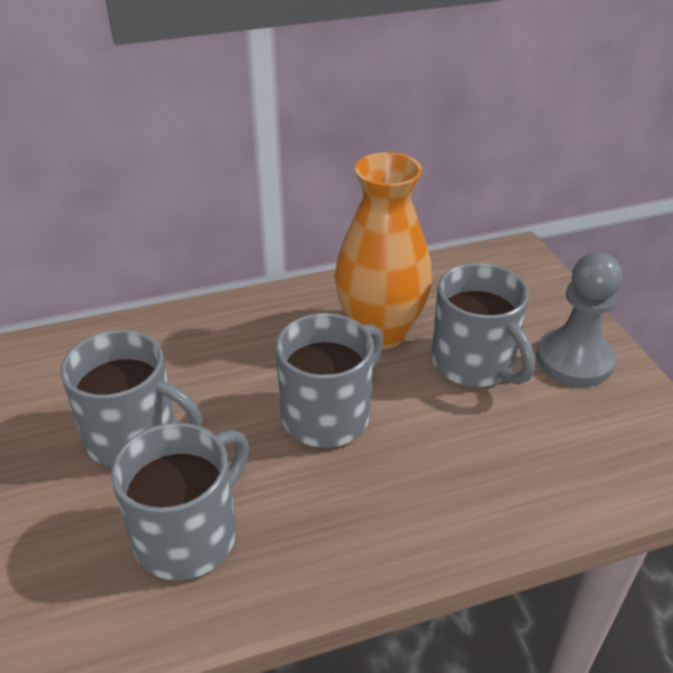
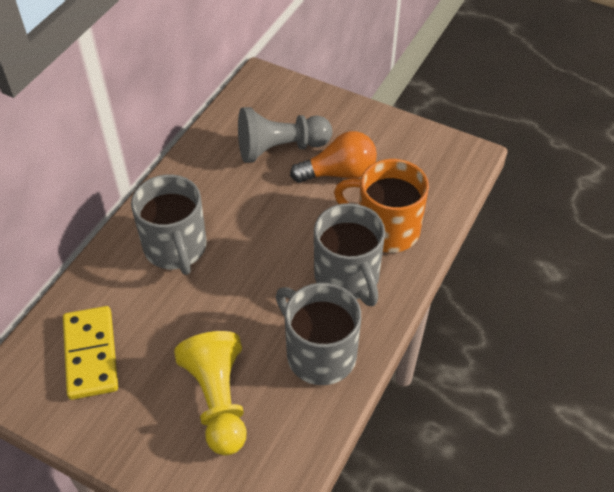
grey mug: 4 -> 3
orange light bulb: 0 -> 1
orange mug: 0 -> 1
orange vase: 1 -> 0
yellow domino: 0 -> 1
yellow pawn: 0 -> 1

